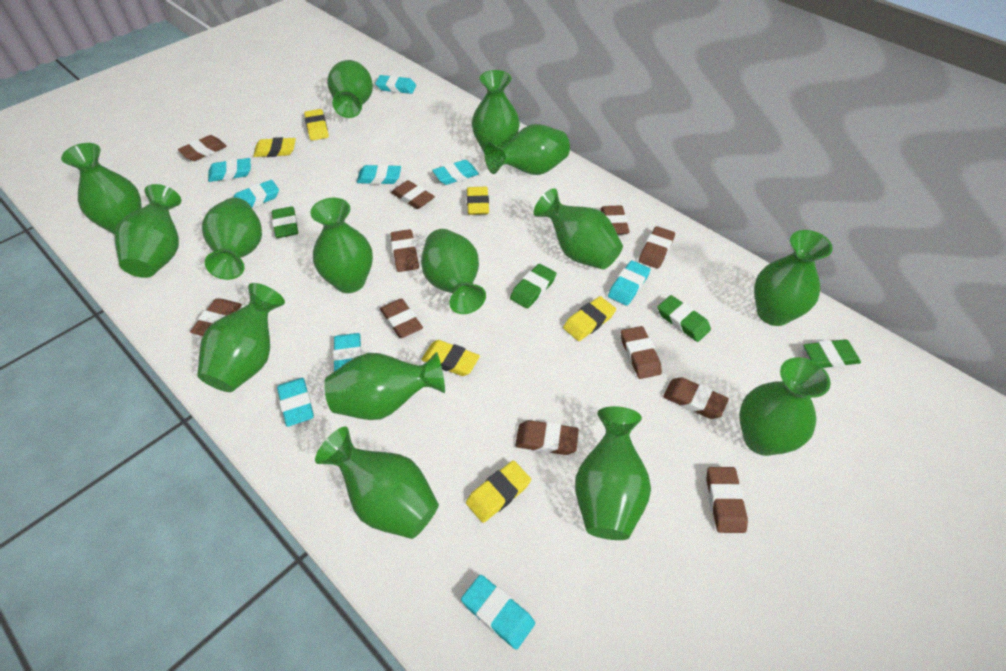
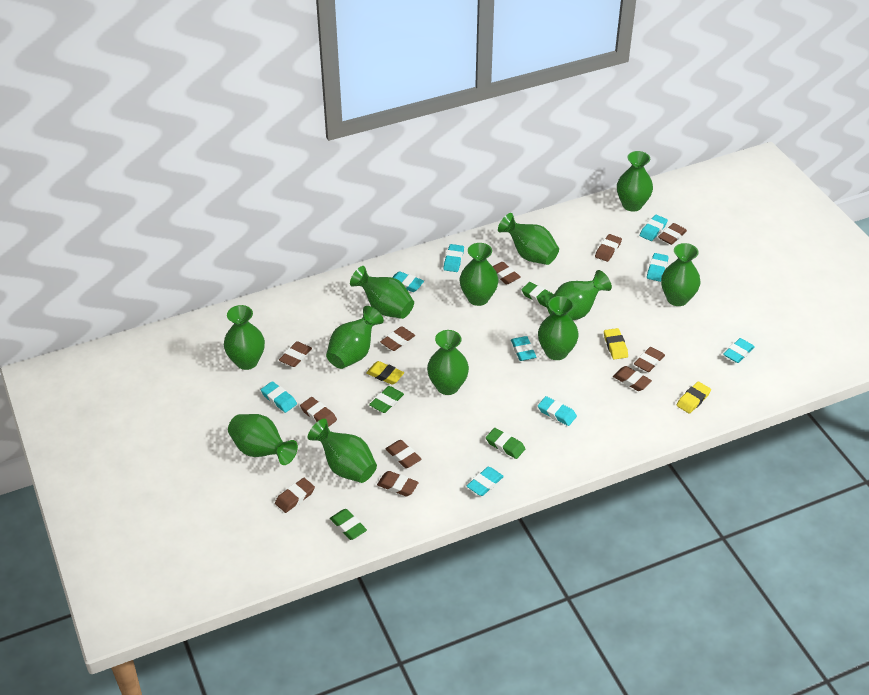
green vase: 15 -> 12
yellow eraser: 6 -> 3

